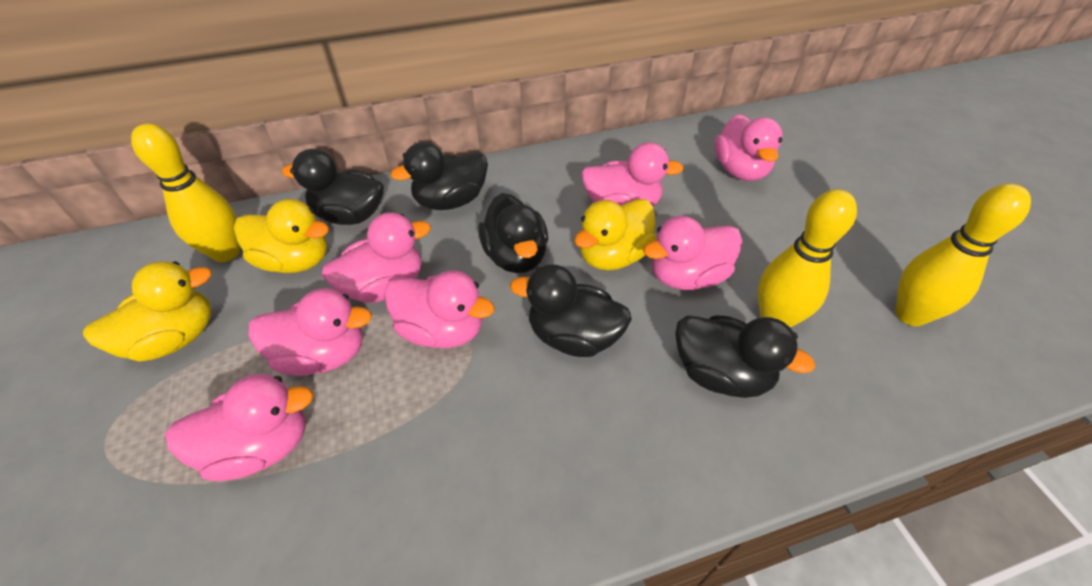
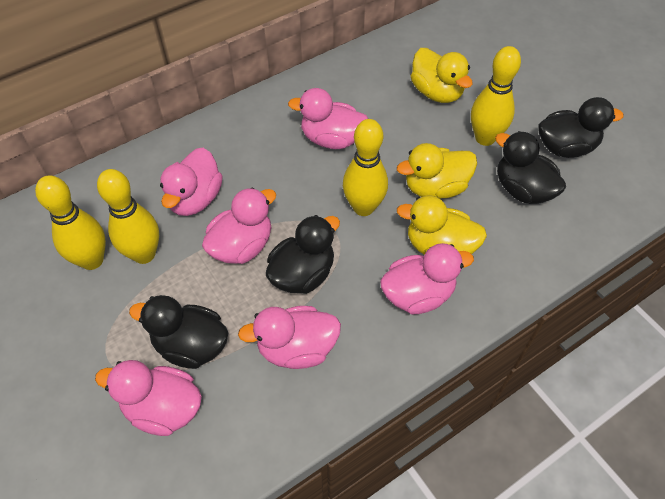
black duck: 5 -> 4
pink duck: 7 -> 6
yellow bowling pin: 3 -> 4

